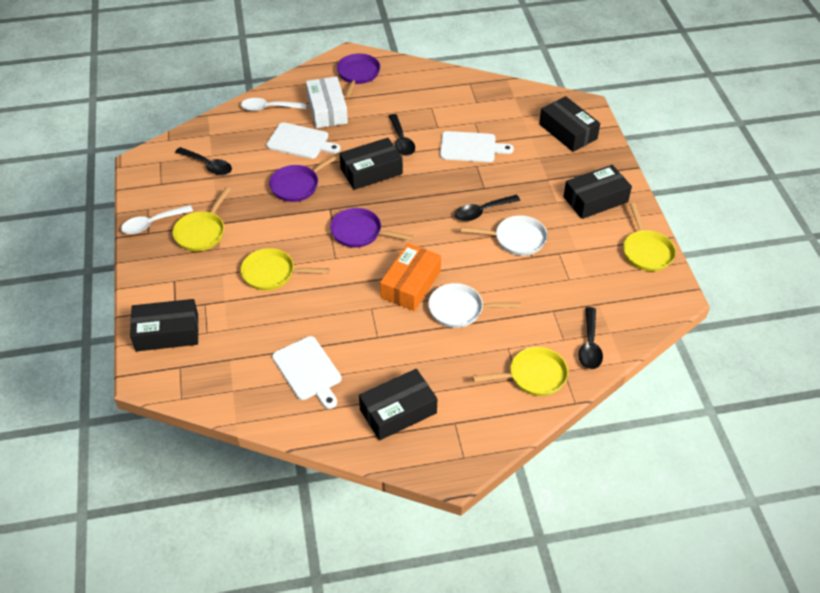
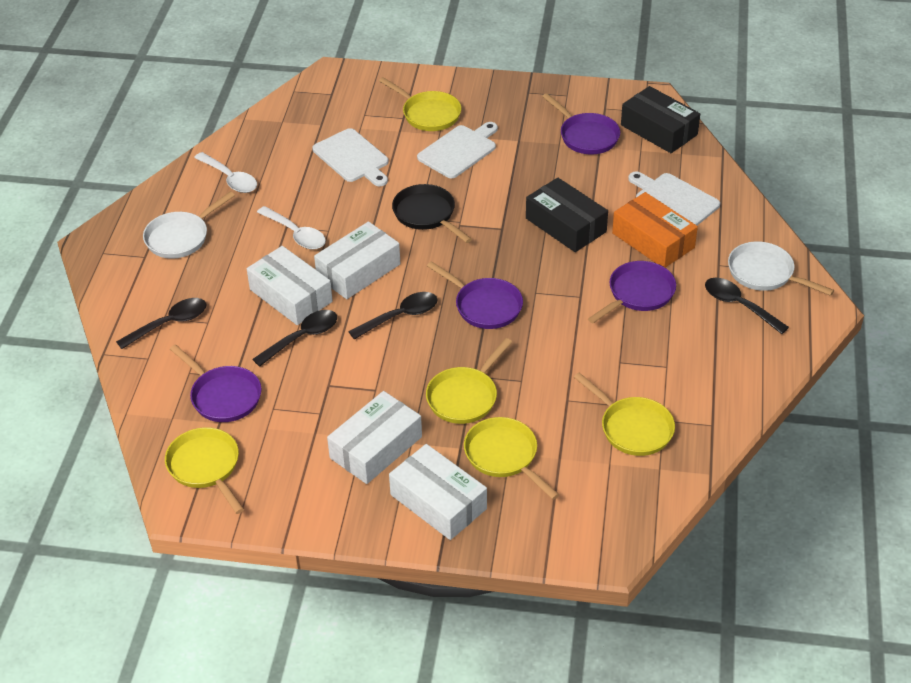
black box: 5 -> 2
black pan: 0 -> 1
purple pan: 3 -> 4
white box: 1 -> 4
yellow pan: 4 -> 5

